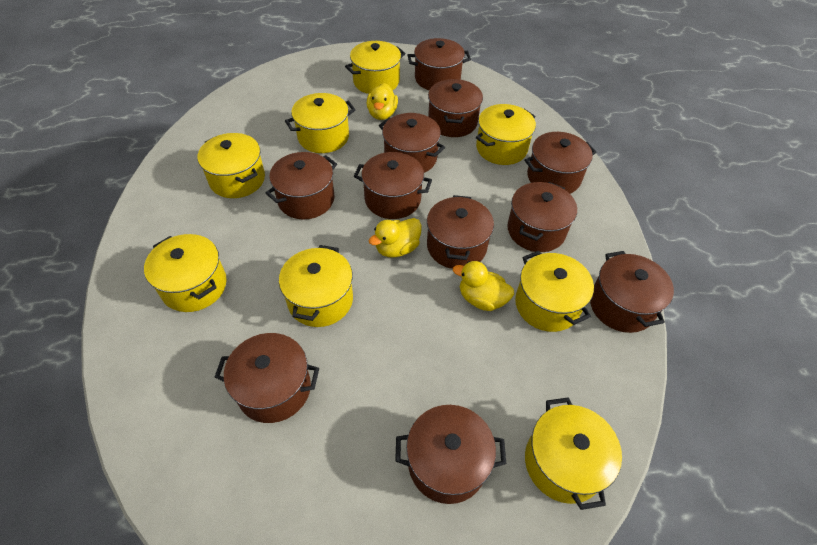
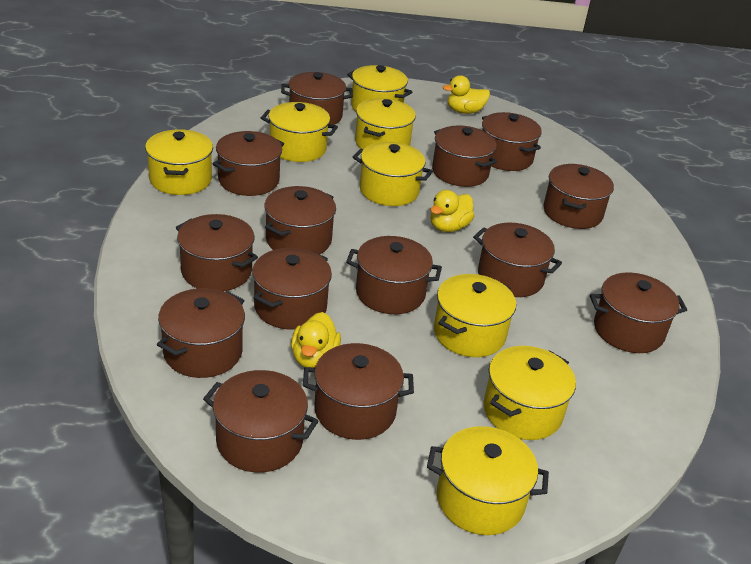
brown pot: 11 -> 14

